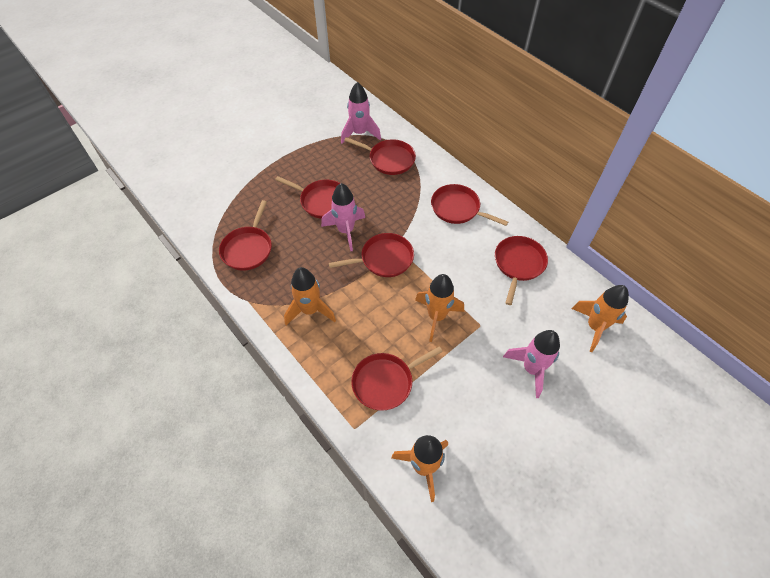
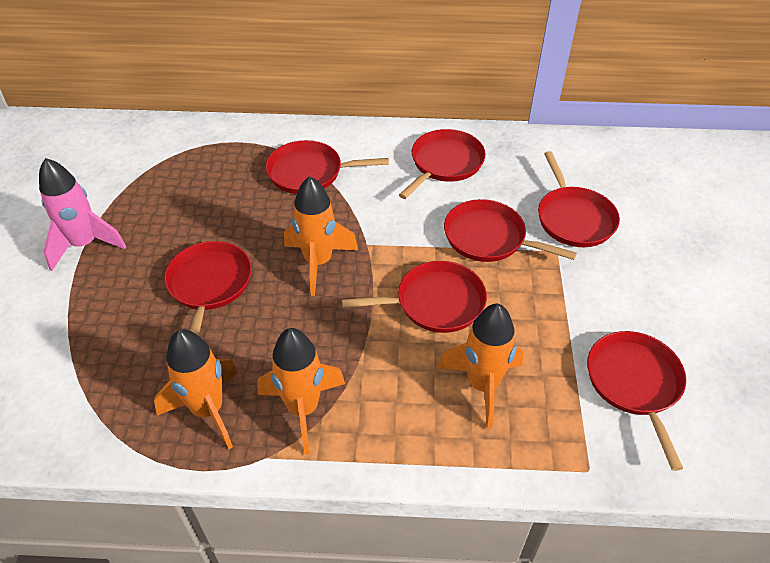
pink rocket: 3 -> 1

